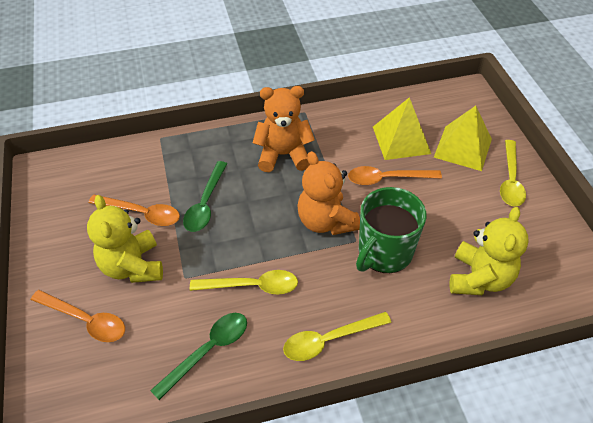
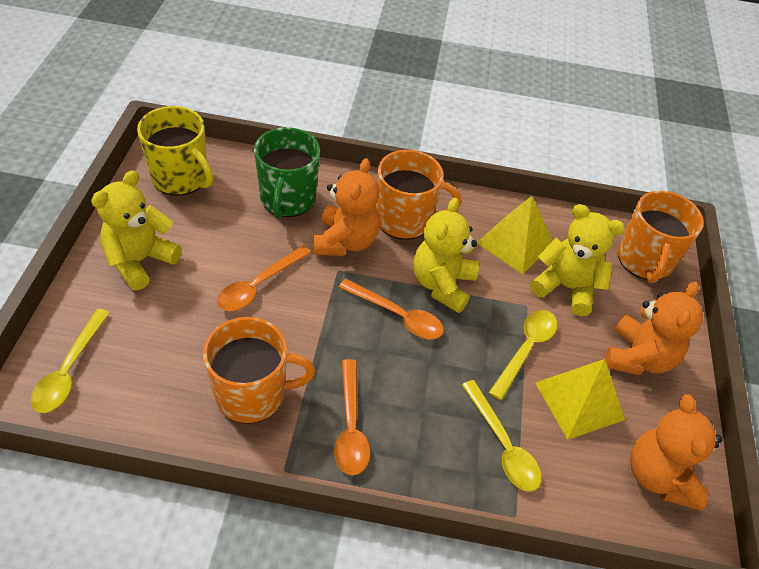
green spoon: 2 -> 0
orange mug: 0 -> 3
orange teddy bear: 2 -> 3
yellow mug: 0 -> 1
yellow teddy bear: 2 -> 3

